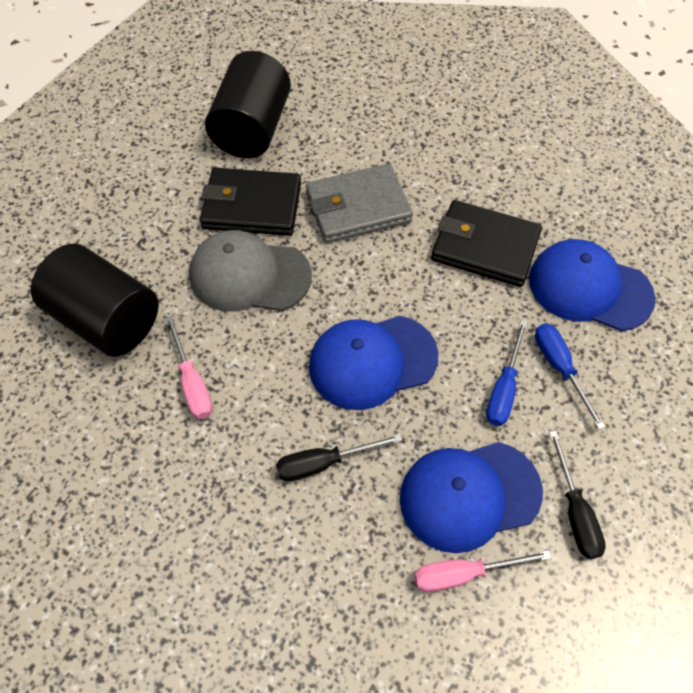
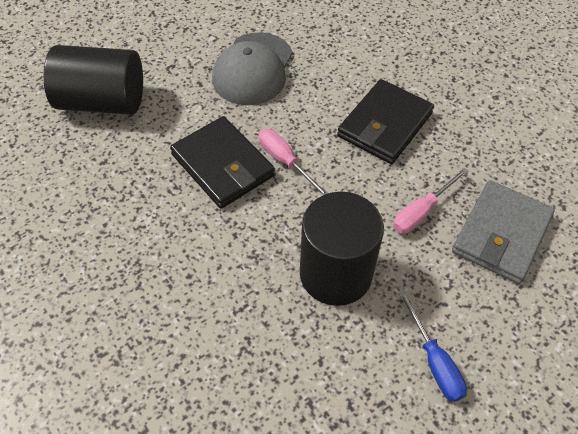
black screwdriver: 2 -> 0
blue cap: 3 -> 0
blue screwdriver: 2 -> 1

